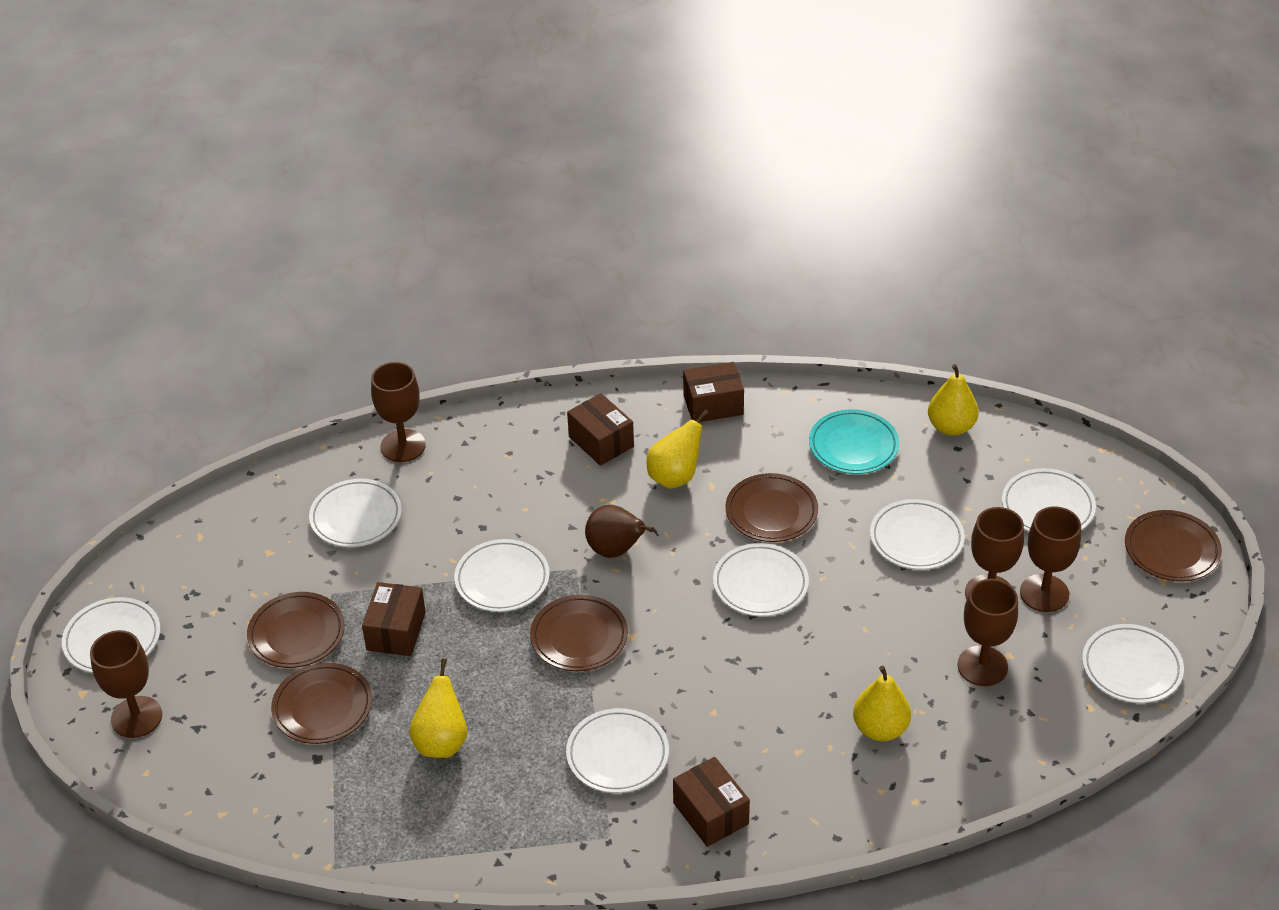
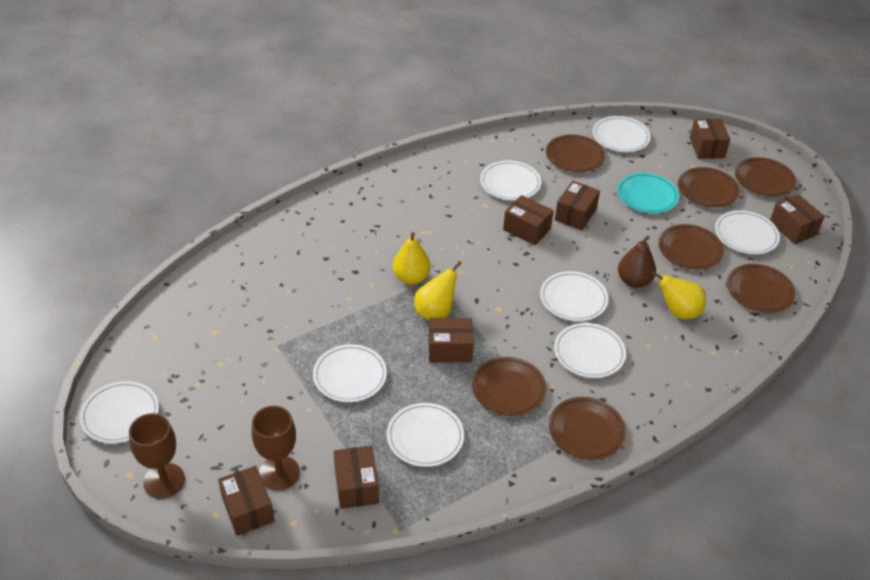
brown box: 4 -> 7
brown goblet: 5 -> 2
brown plate: 5 -> 7
yellow pear: 4 -> 3

